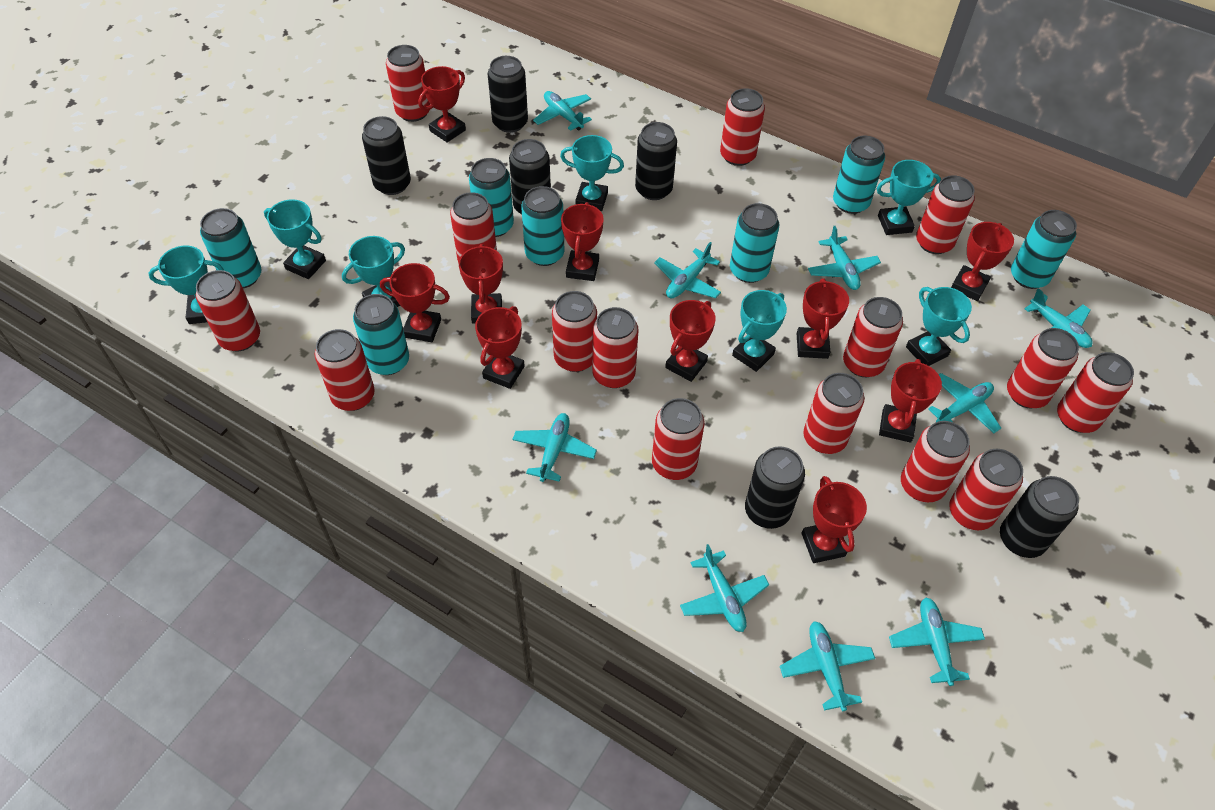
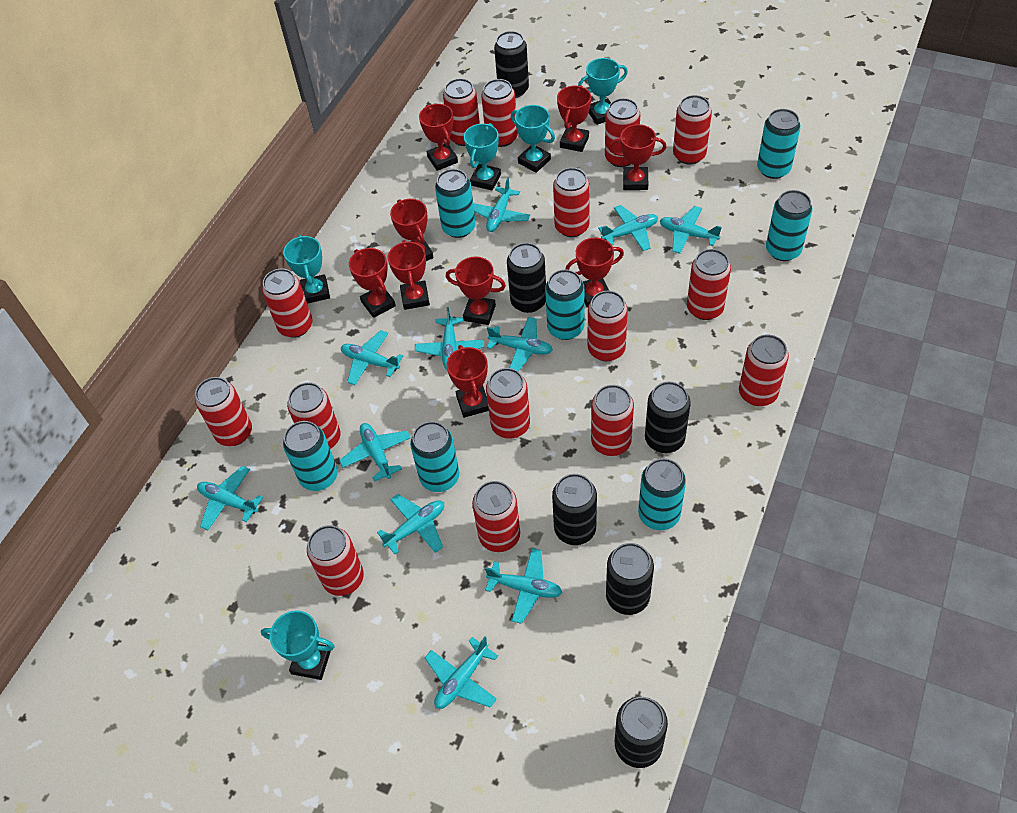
red trophy: 10 -> 9
turquoise plane: 9 -> 11
turquoise trophy: 7 -> 5

